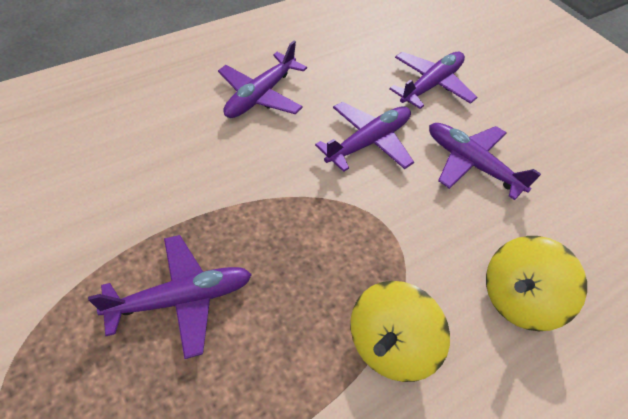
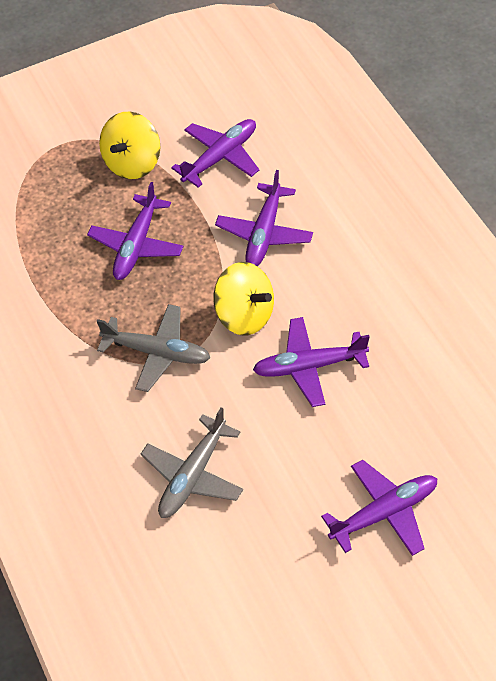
grey plane: 0 -> 2

